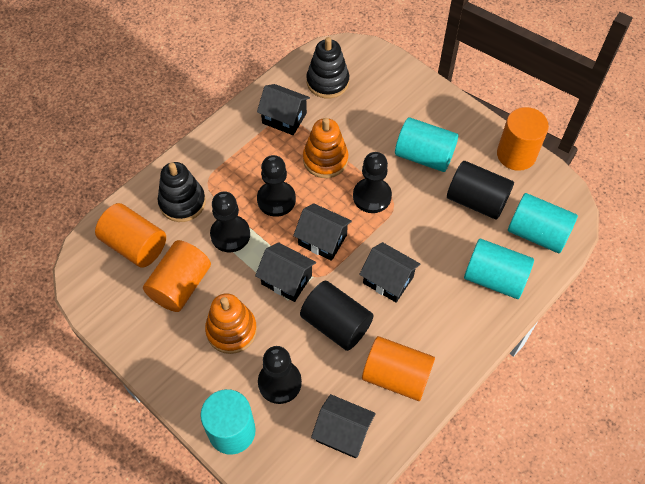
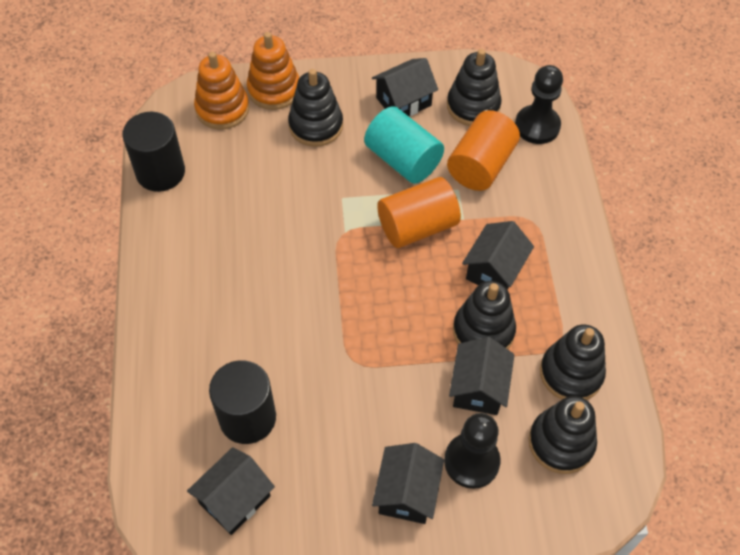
black pawn: 4 -> 2
black stacking toy: 2 -> 5
orange cylinder: 4 -> 2
turquoise cylinder: 4 -> 1

